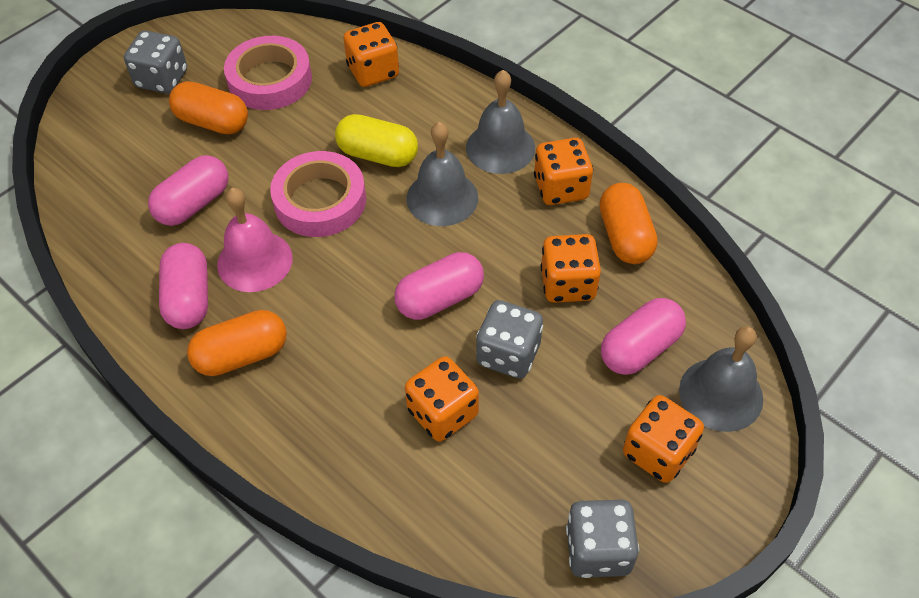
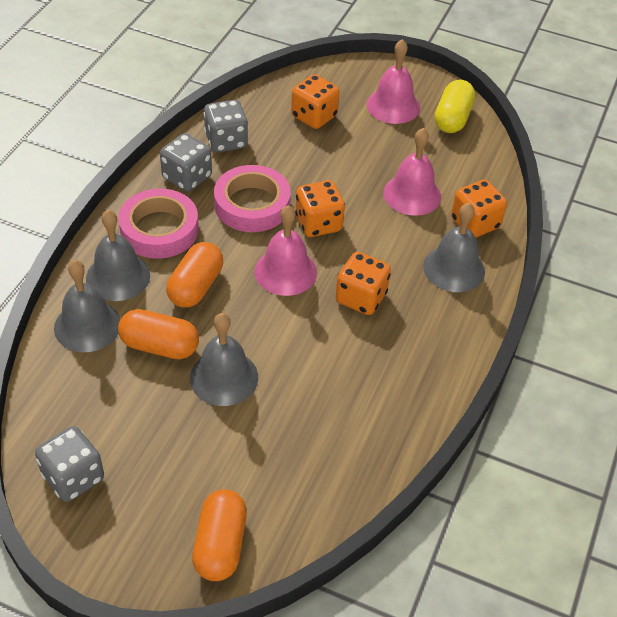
grey bell: 3 -> 4
orange dice: 5 -> 4
pink bell: 1 -> 3
pink capsule: 4 -> 0

